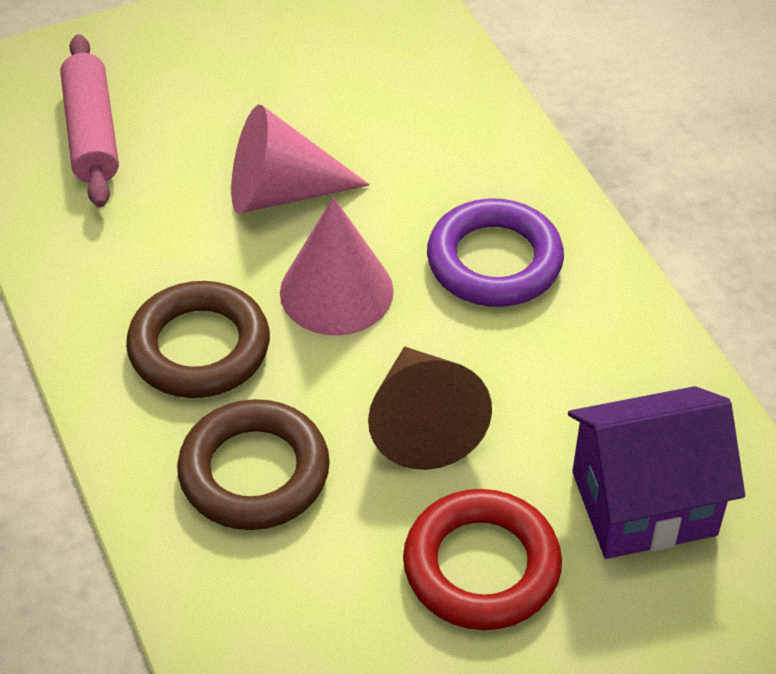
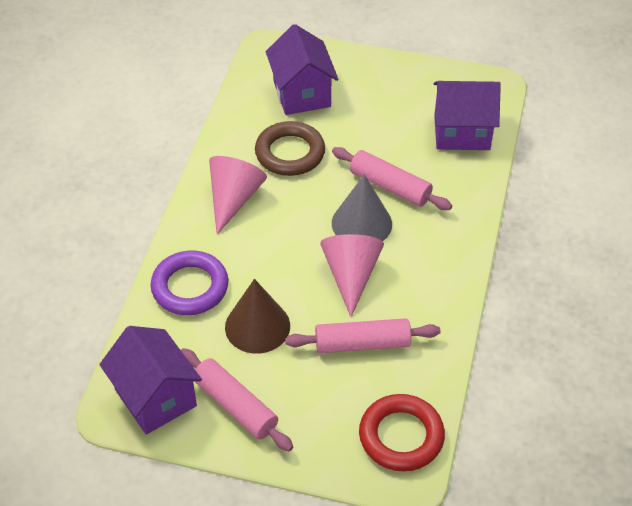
brown ring: 2 -> 1
grey cone: 0 -> 1
pink rolling pin: 1 -> 3
purple house: 1 -> 3

